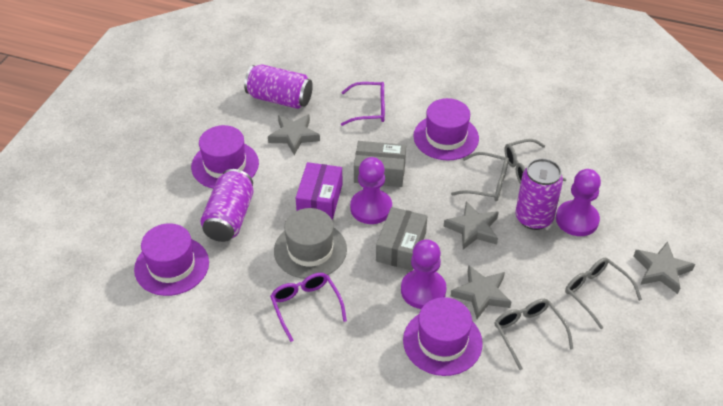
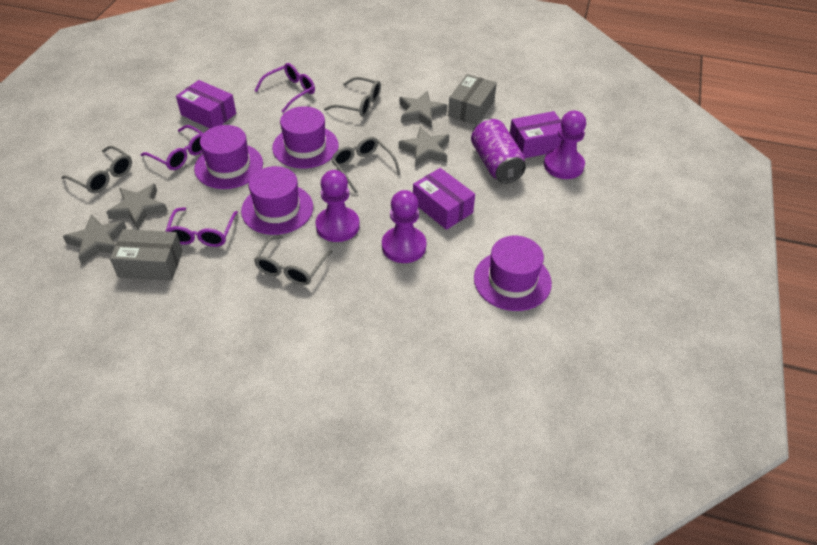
grey hat: 1 -> 0
purple box: 1 -> 3
purple can: 3 -> 1
purple glasses: 2 -> 3

